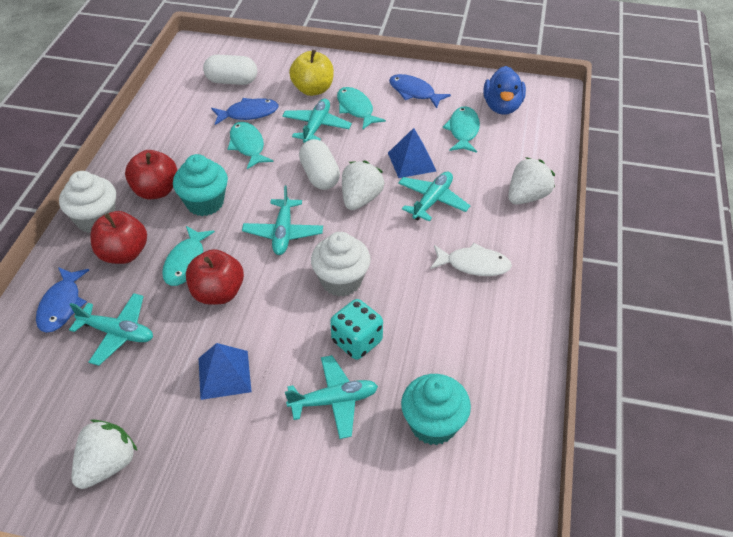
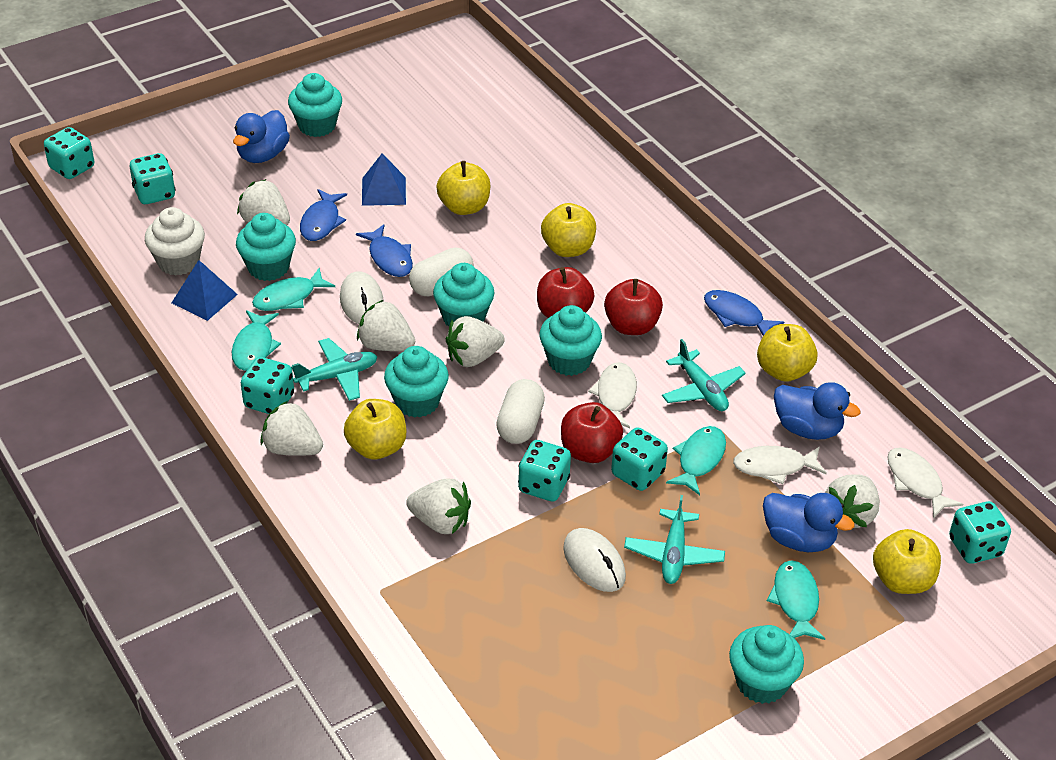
blue duck: 1 -> 3
turquoise cupcake: 2 -> 6
turquoise dice: 1 -> 6
turquoise plane: 5 -> 3
white cupcake: 2 -> 1
white fish: 1 -> 3
white mouse: 0 -> 2
white strawberry: 3 -> 6
yellow apple: 1 -> 5

